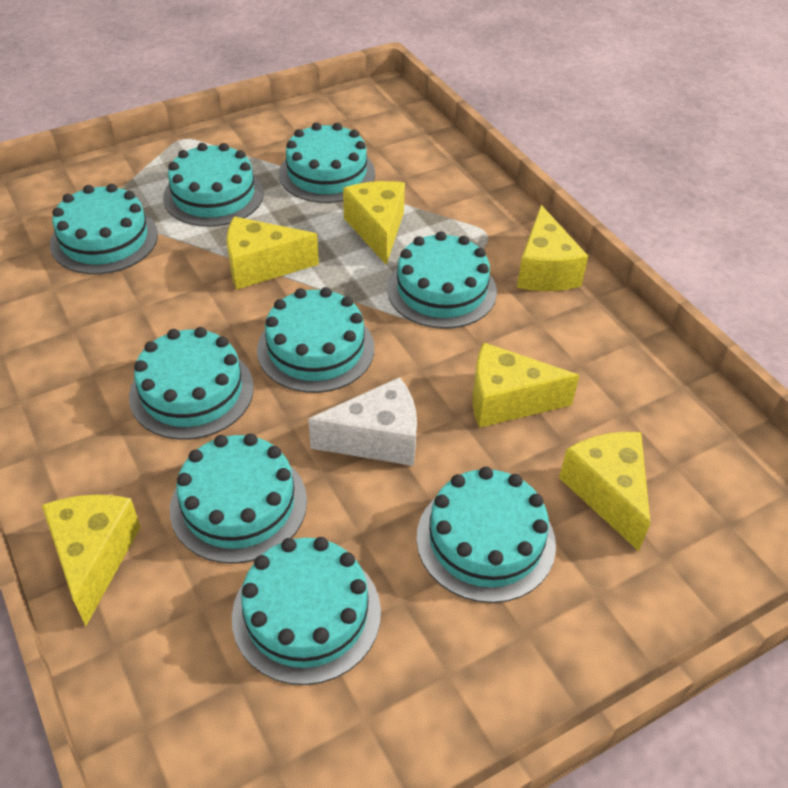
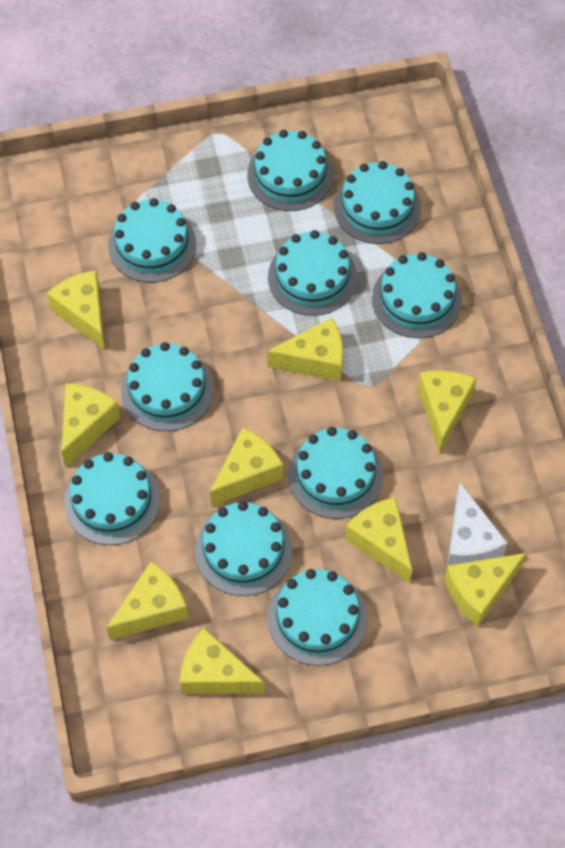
turquoise cake: 9 -> 10
yellow cheese: 6 -> 9

